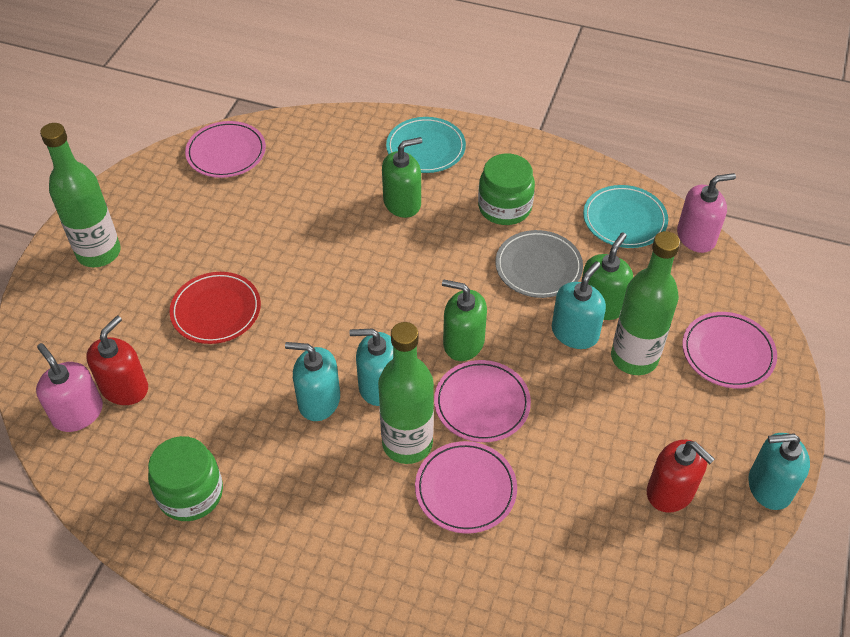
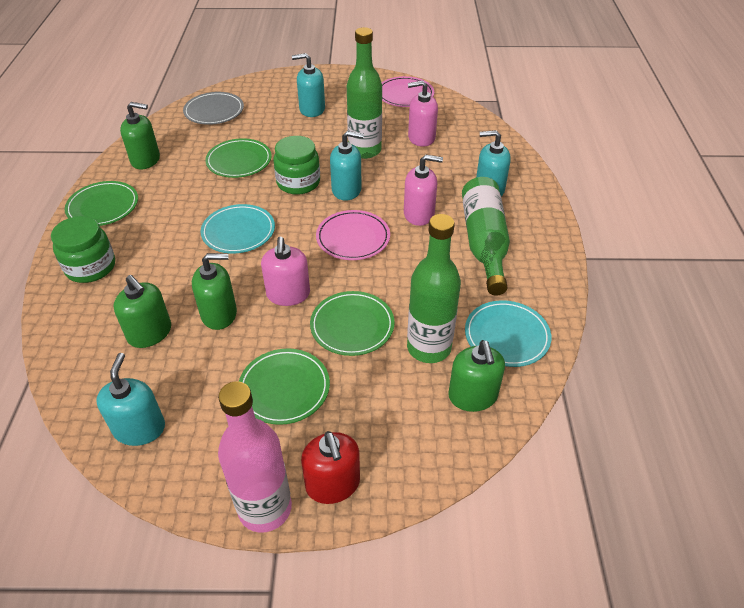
green plate: 0 -> 4
green soap dispenser: 3 -> 4
pink bottle: 0 -> 1
pink plate: 4 -> 2
pink soap dispenser: 2 -> 3
red plate: 1 -> 0
red soap dispenser: 2 -> 1

